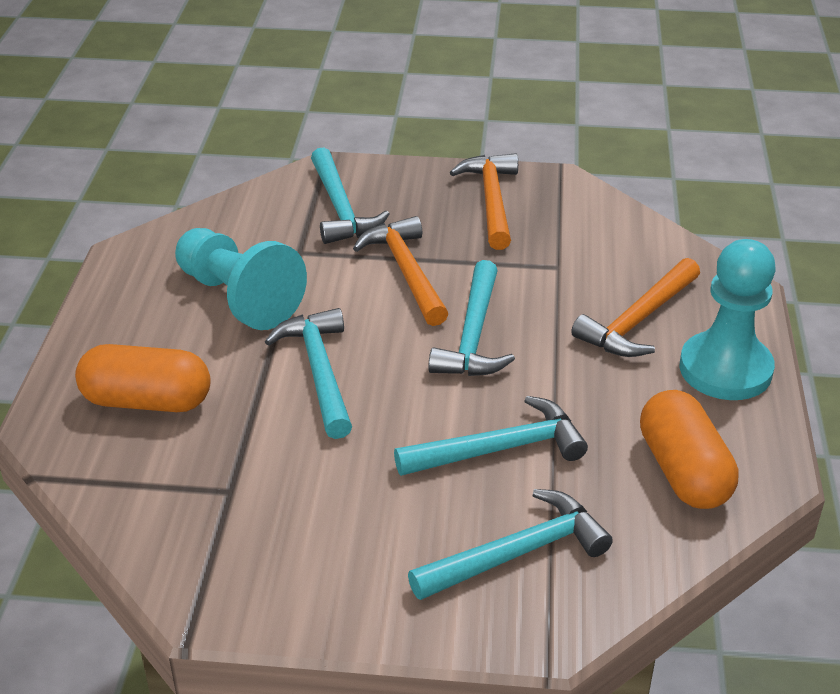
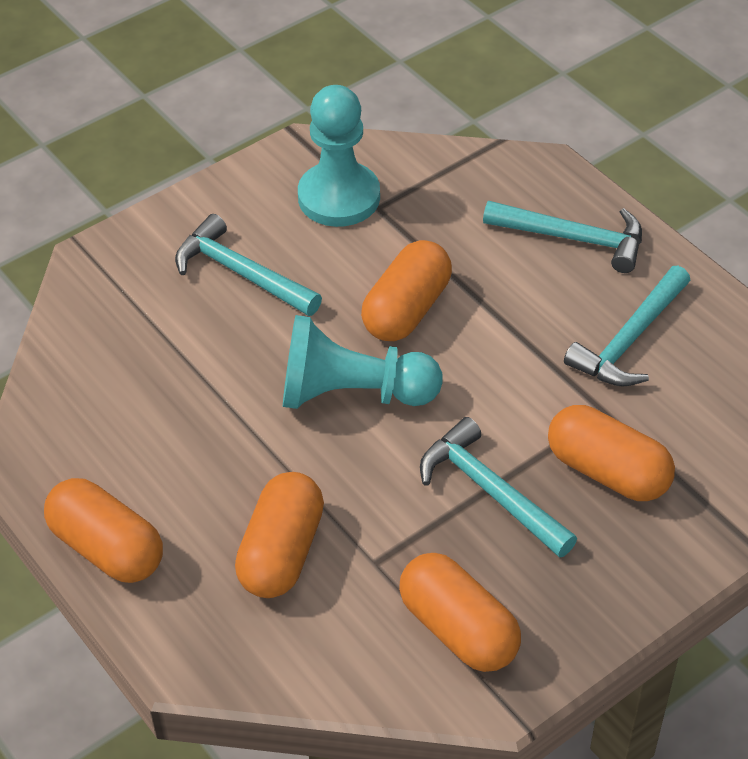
orange capsule: 2 -> 5
orange hammer: 3 -> 0
turquoise hammer: 5 -> 4

